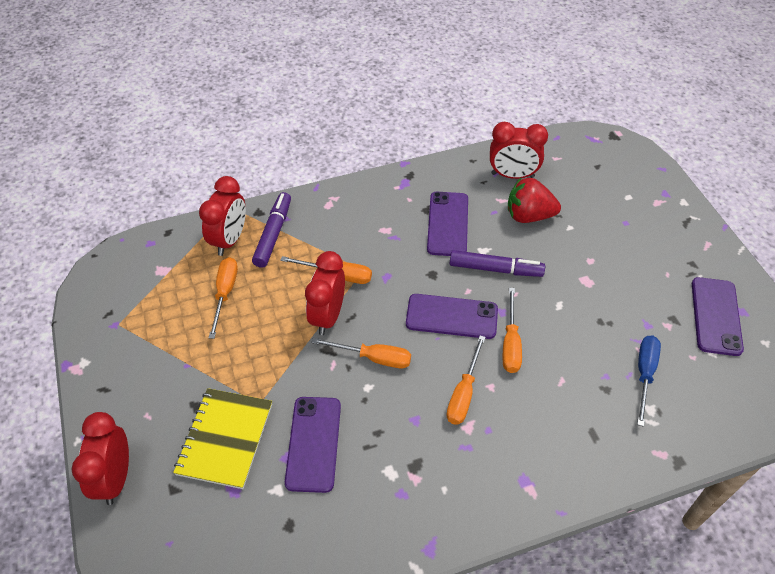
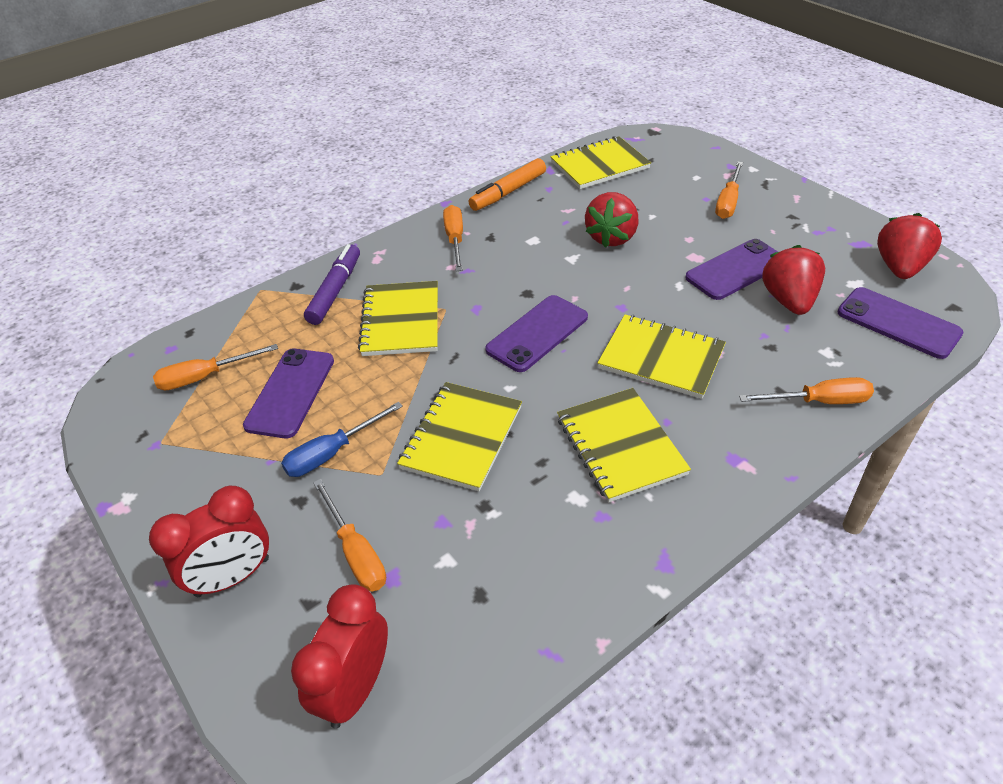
orange marker: 0 -> 1
purple marker: 2 -> 1
red clock: 4 -> 2
red strawberry: 1 -> 3
yellow notebook: 1 -> 5

